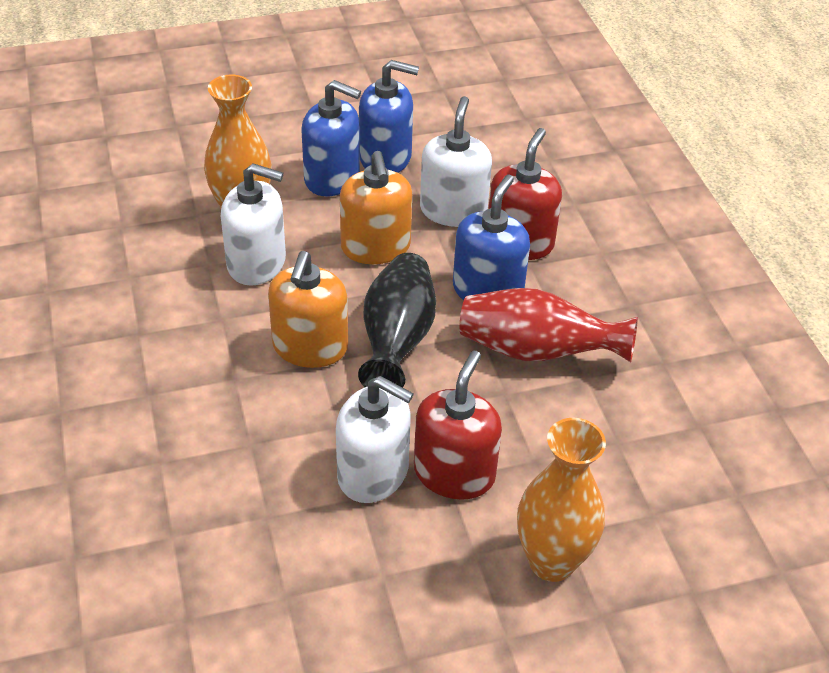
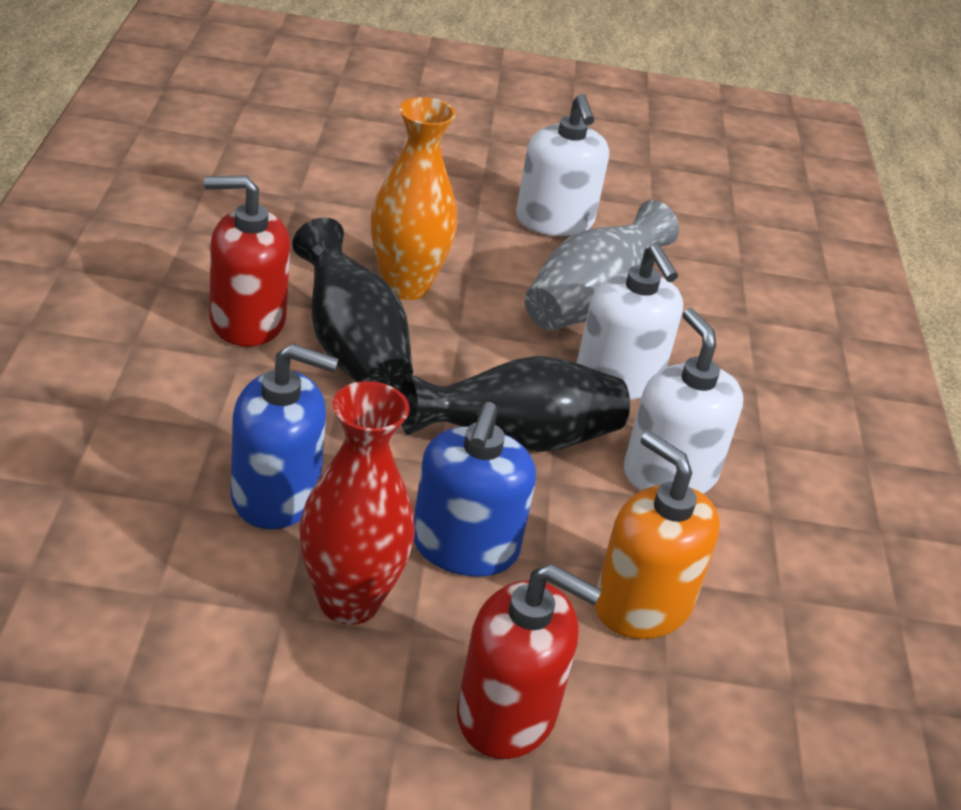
black vase: 1 -> 2
blue soap dispenser: 3 -> 2
grey vase: 0 -> 1
orange soap dispenser: 2 -> 1
orange vase: 2 -> 1

